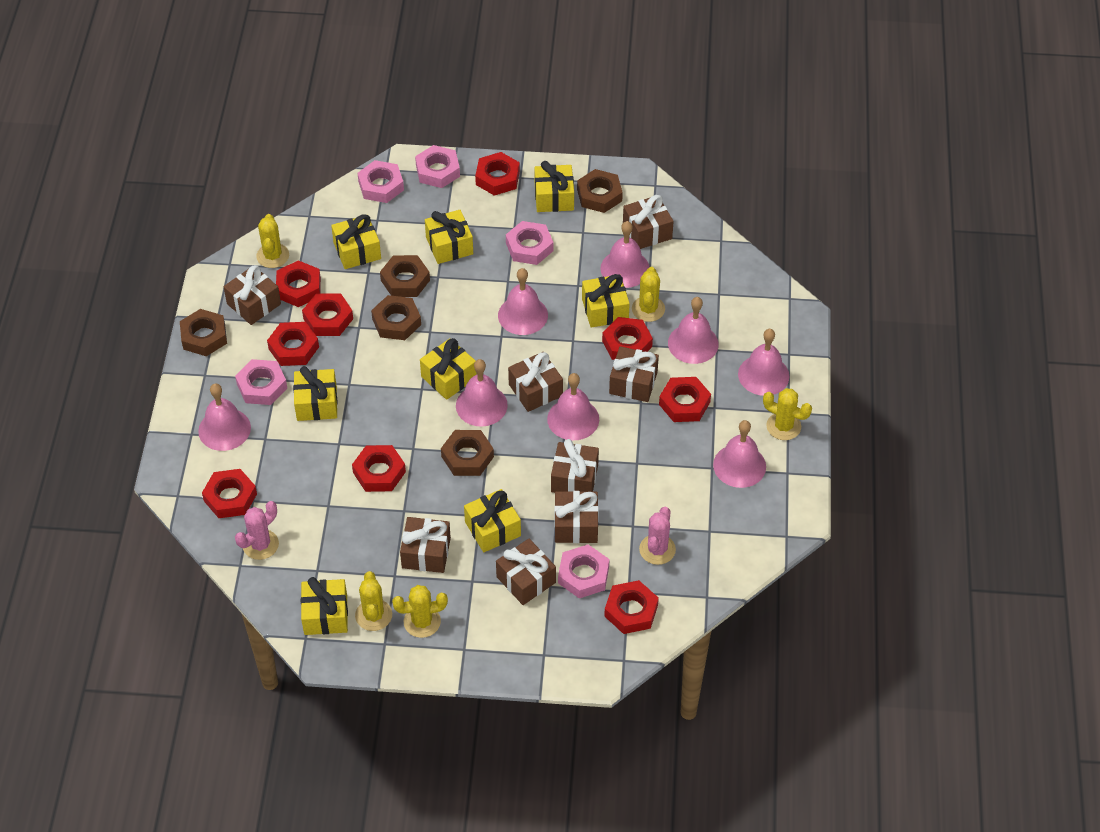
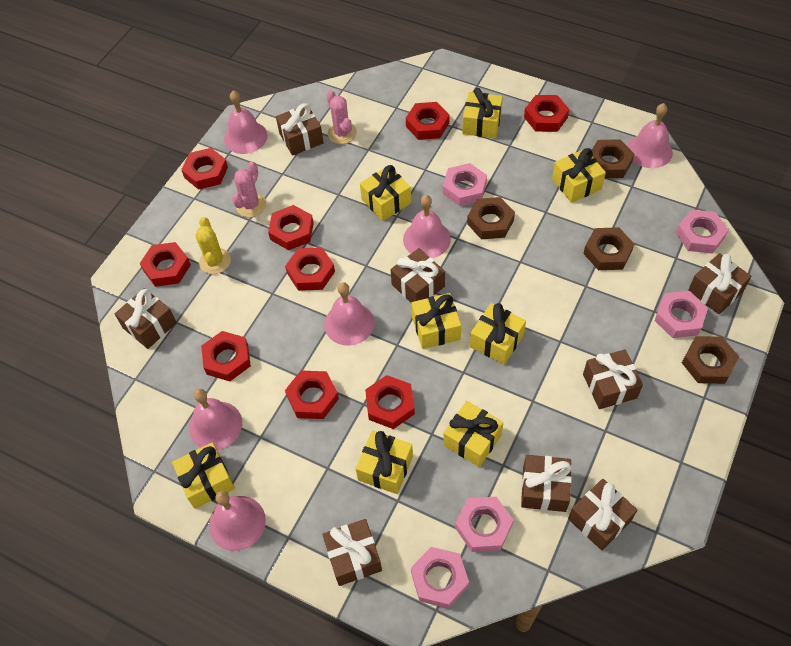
brown nut: 5 -> 4
pink bell: 8 -> 6
yellow cactus: 5 -> 1

